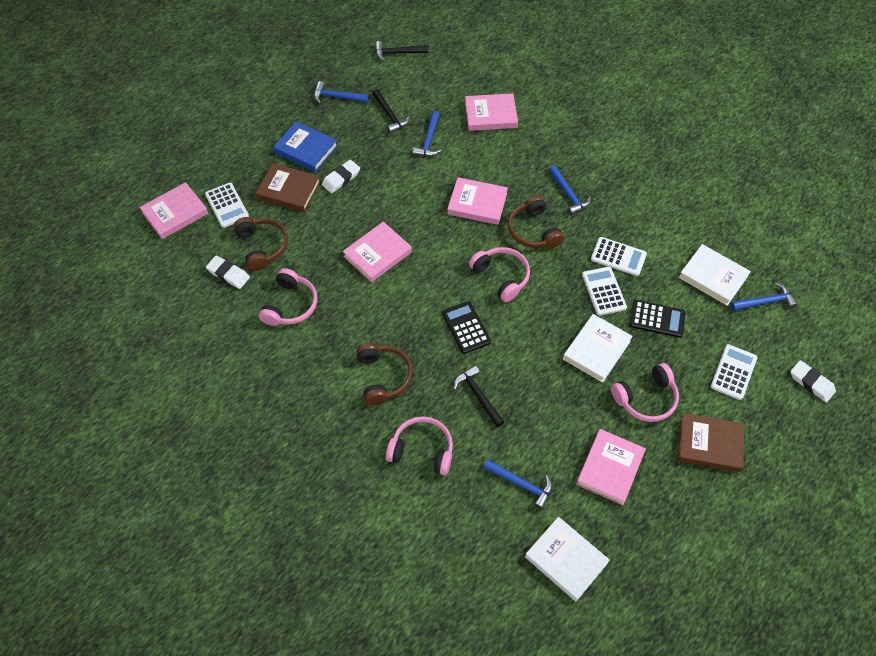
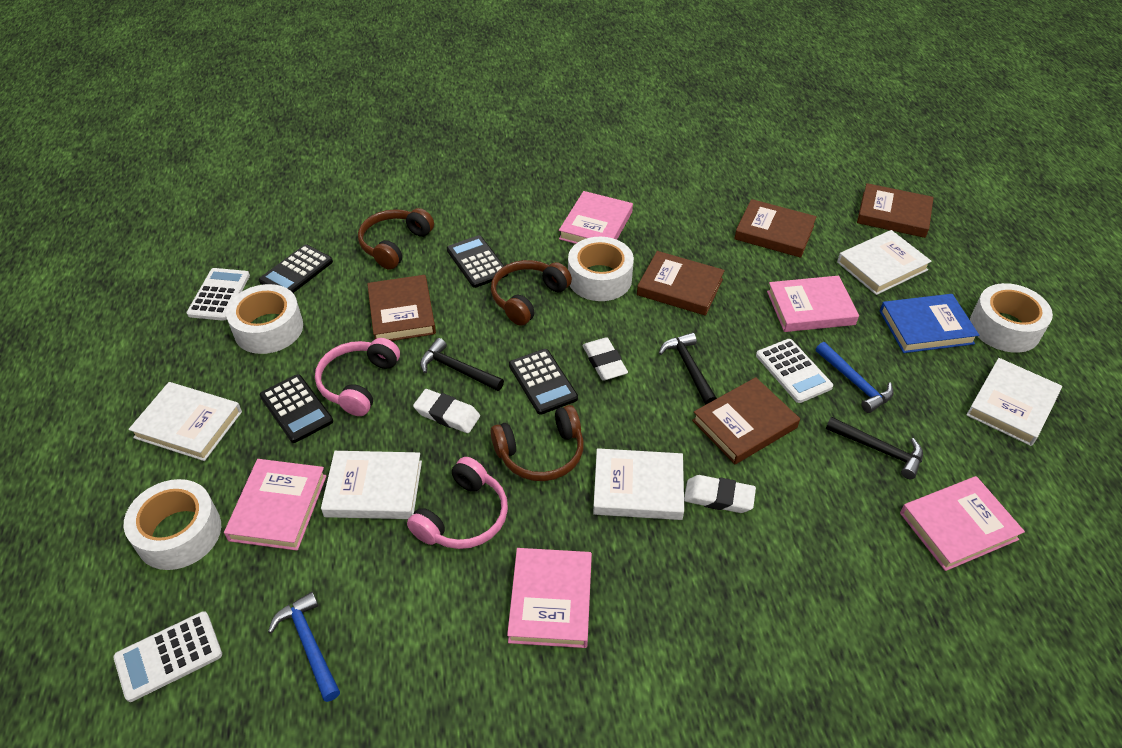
black calculator: 2 -> 4
blue hammer: 5 -> 2
brown book: 2 -> 5
pink headphones: 4 -> 2
white book: 3 -> 5
white calculator: 4 -> 3
white tape: 0 -> 4

